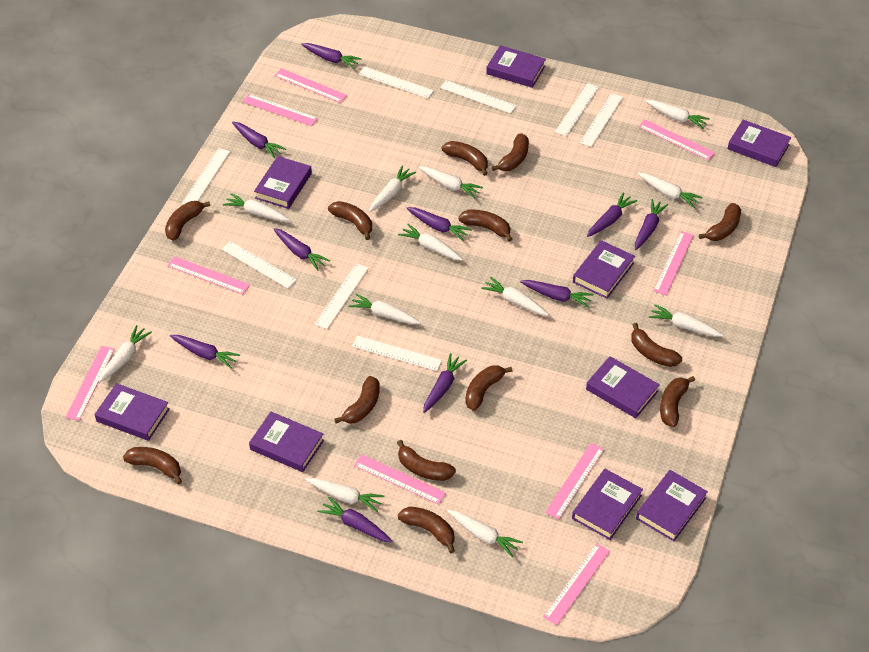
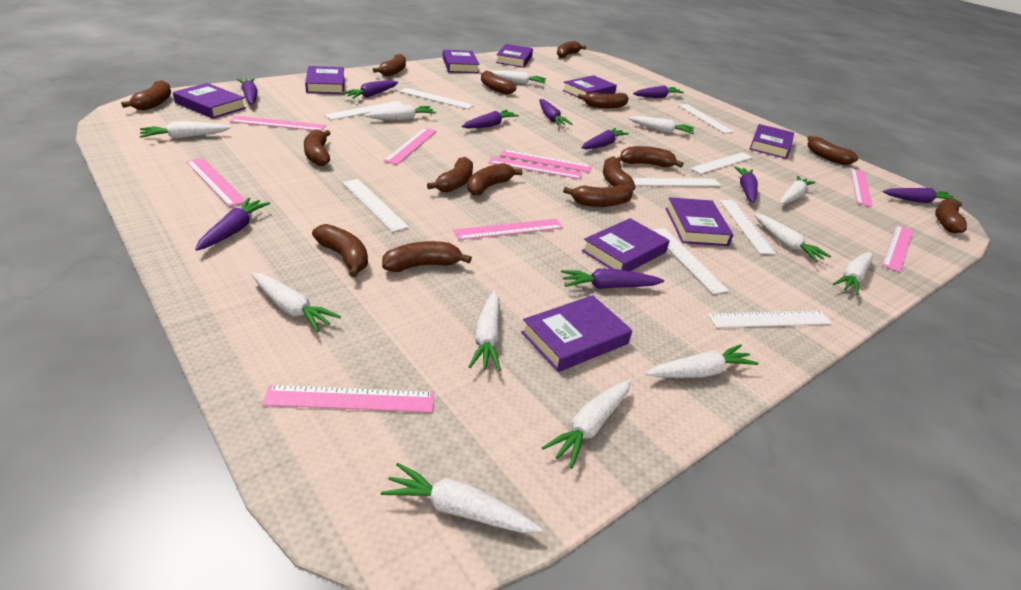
brown banana: 13 -> 15
white ruler: 8 -> 9

